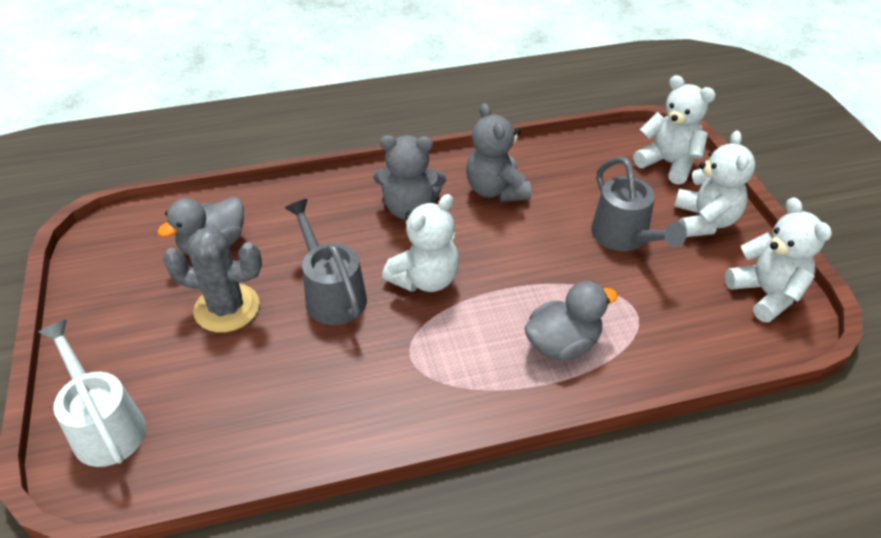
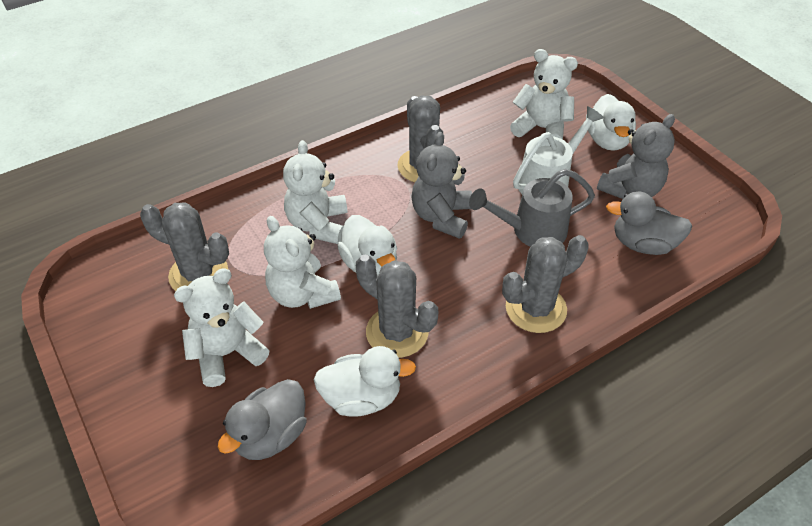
grey cactus: 1 -> 4
grey watering can: 2 -> 1
white duck: 0 -> 3

